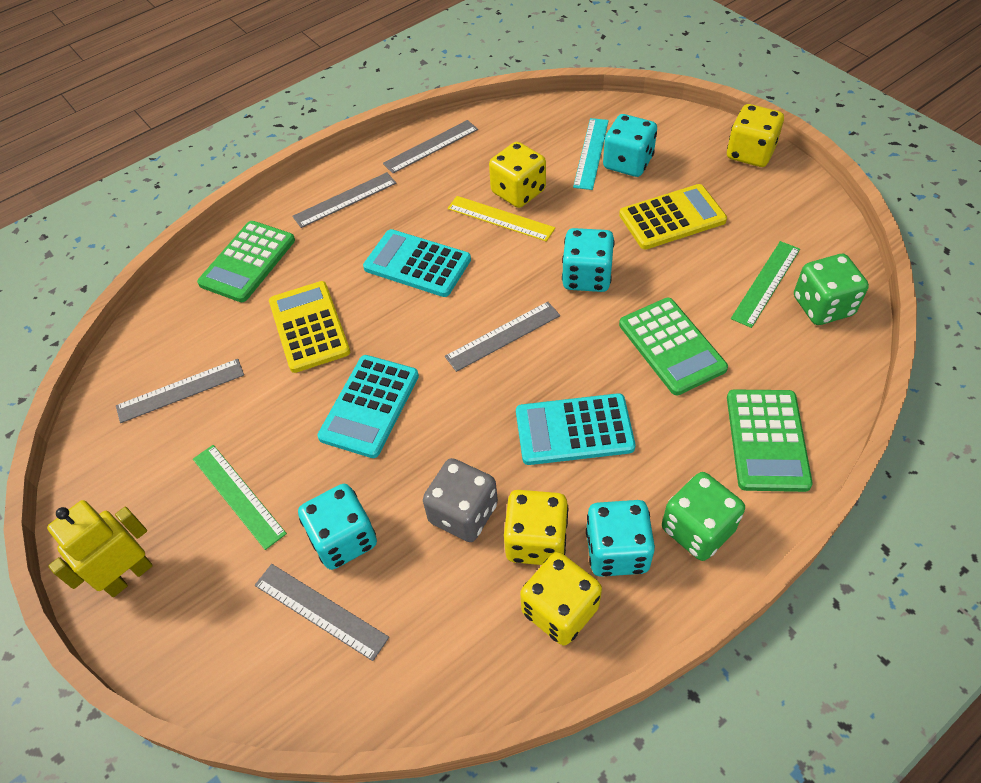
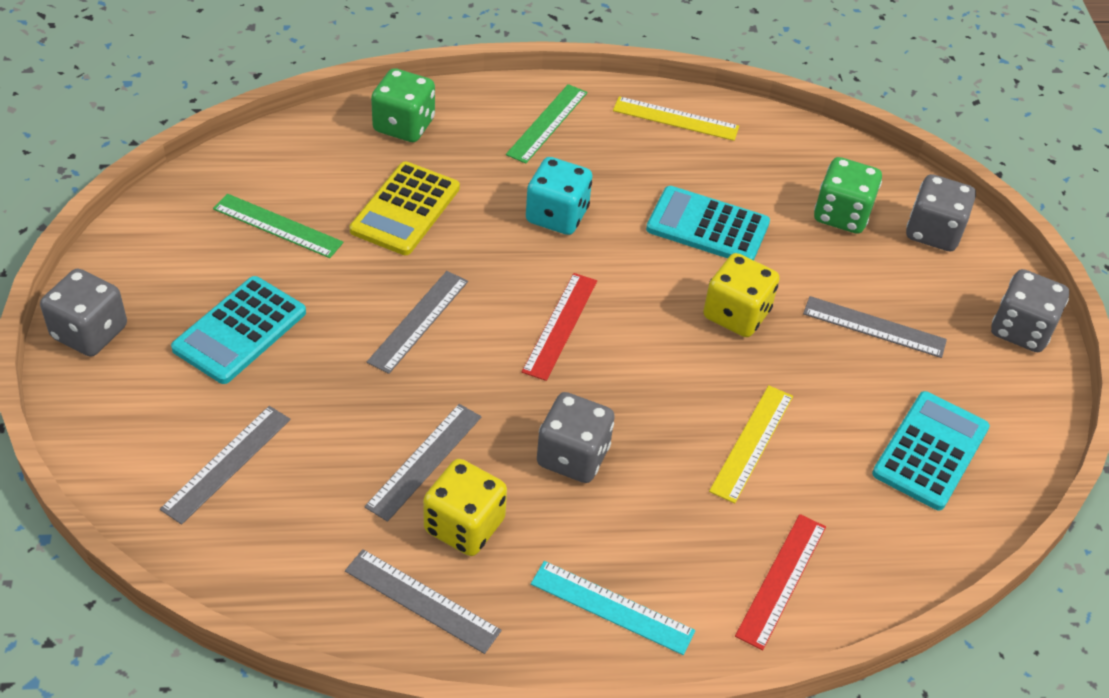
green calculator: 3 -> 0
grey dice: 1 -> 4
red ruler: 0 -> 2
turquoise dice: 4 -> 1
yellow calculator: 2 -> 1
yellow dice: 4 -> 2
yellow robot: 1 -> 0
yellow ruler: 1 -> 2

